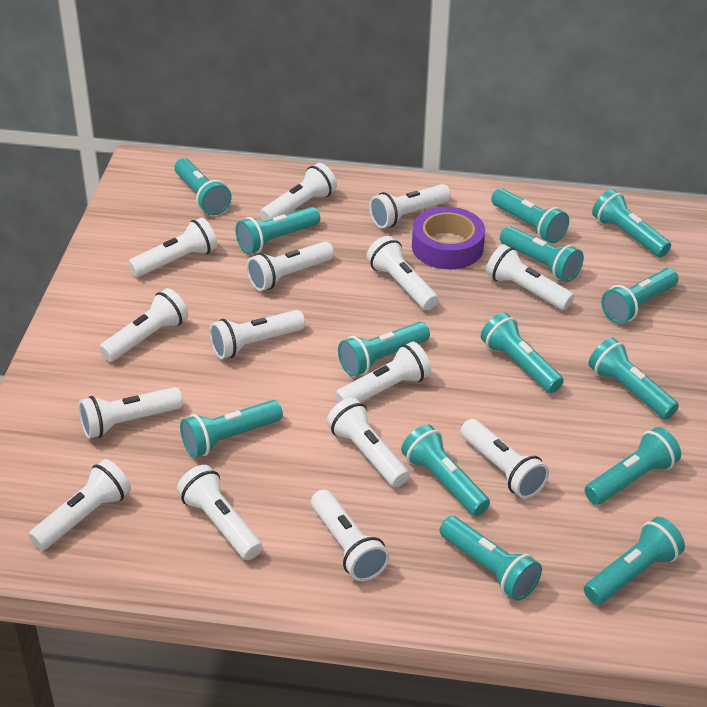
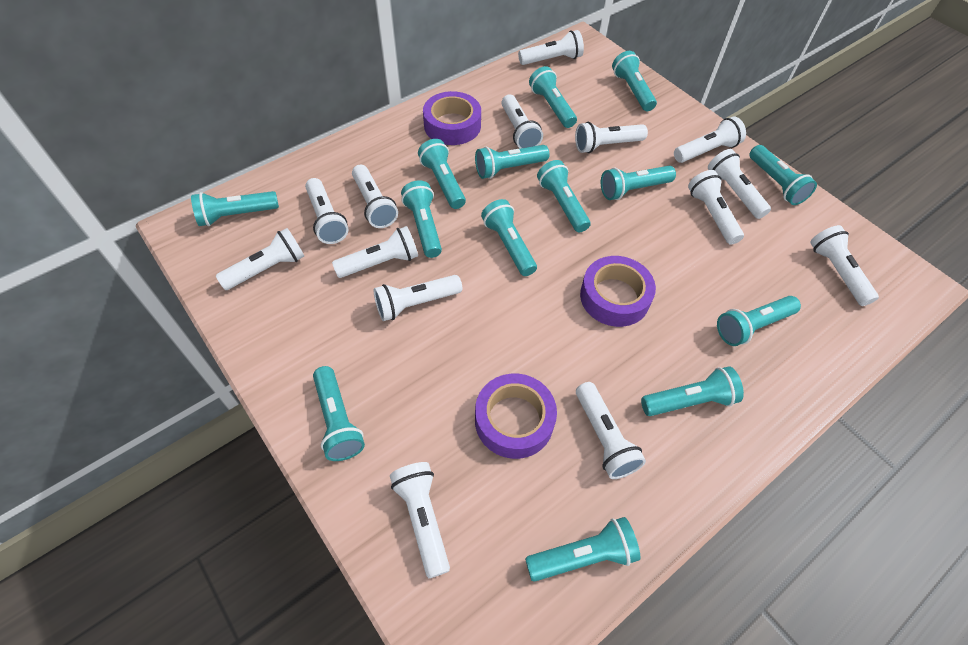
purple tape: 1 -> 3
white flashlight: 15 -> 14

